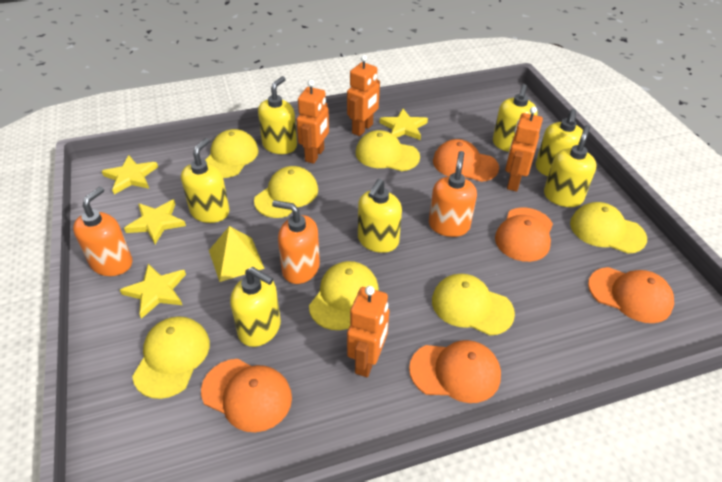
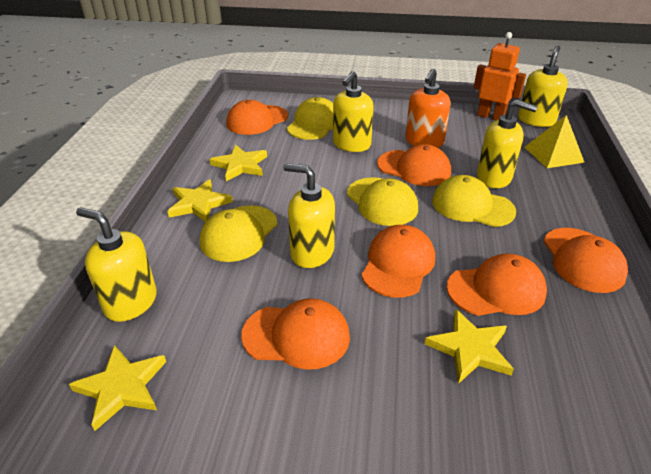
orange cap: 5 -> 6
orange robot: 4 -> 1
orange soap dispenser: 3 -> 1
yellow cap: 7 -> 4
yellow soap dispenser: 7 -> 5

